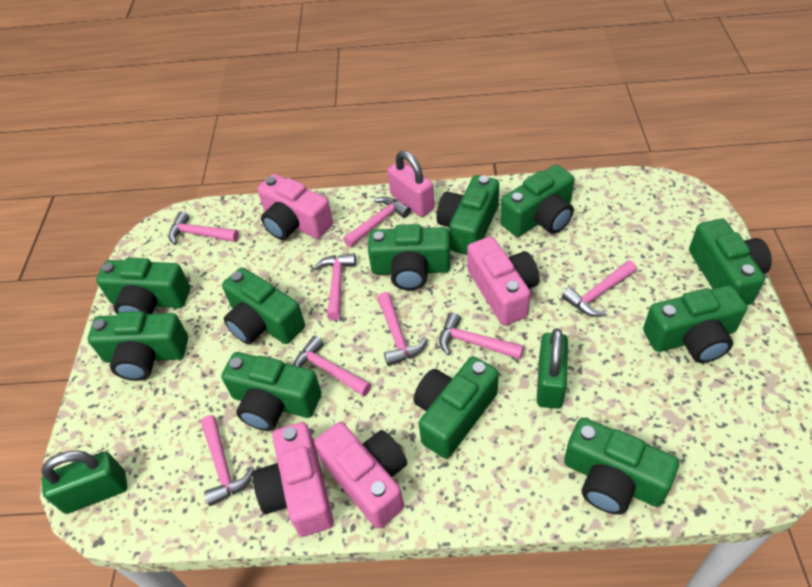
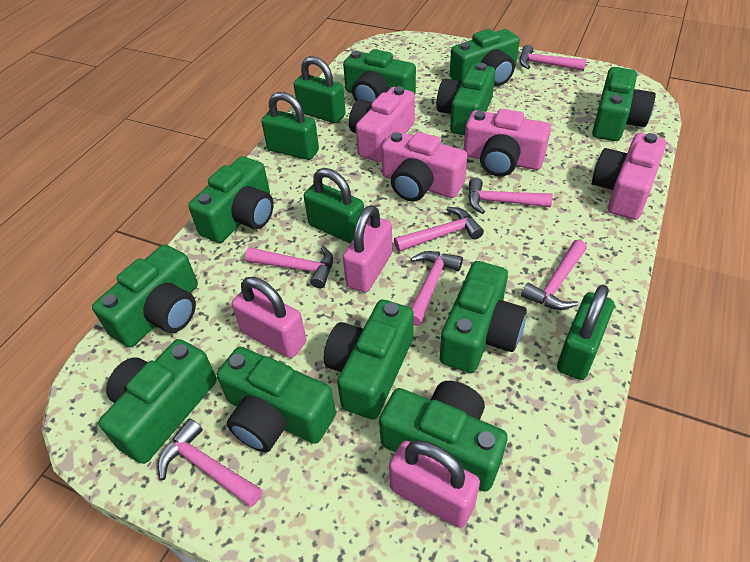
green padlock: 2 -> 4
pink hammer: 8 -> 7
pink padlock: 1 -> 3

